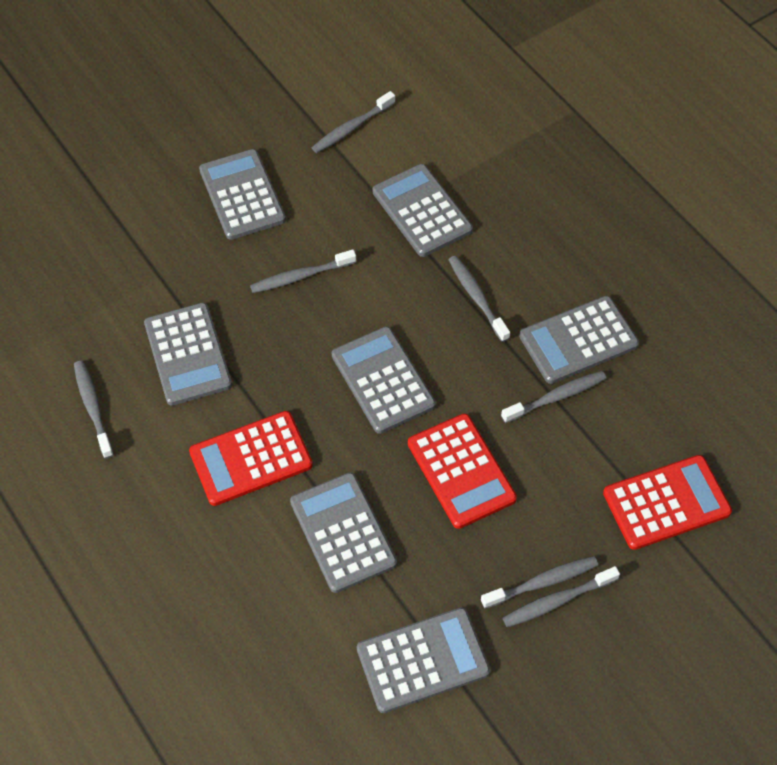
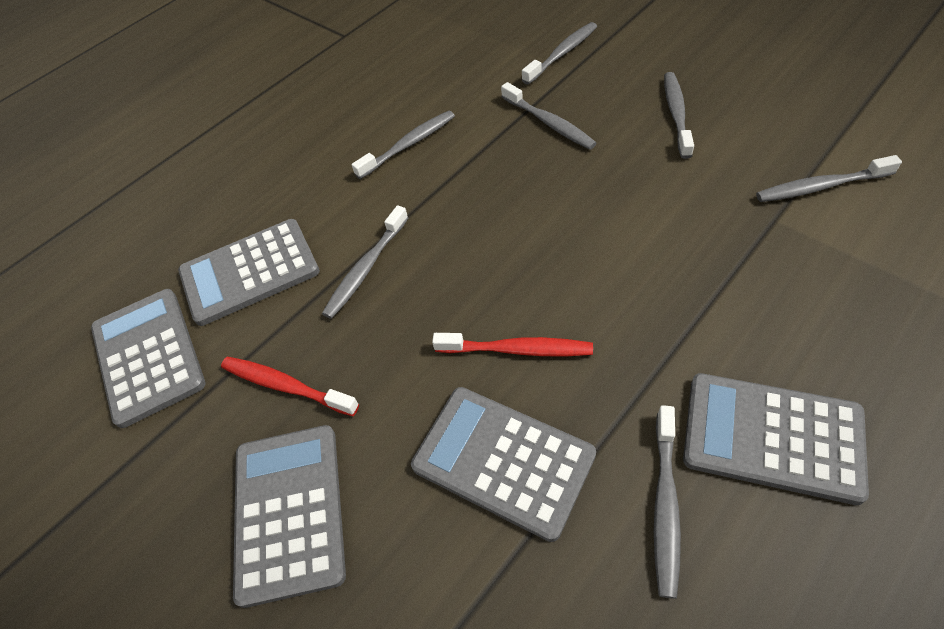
grey calculator: 7 -> 5
red calculator: 3 -> 0
red toothbrush: 0 -> 2

